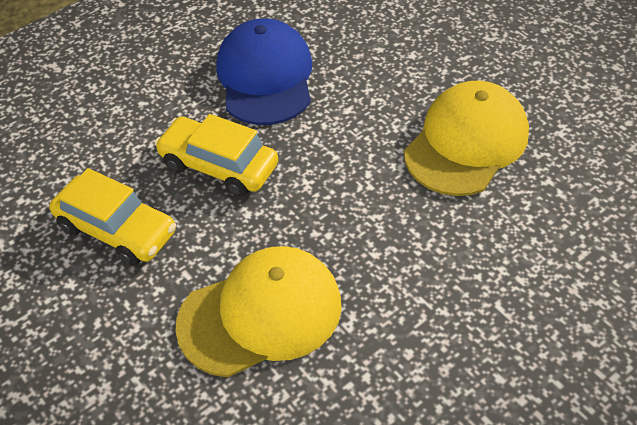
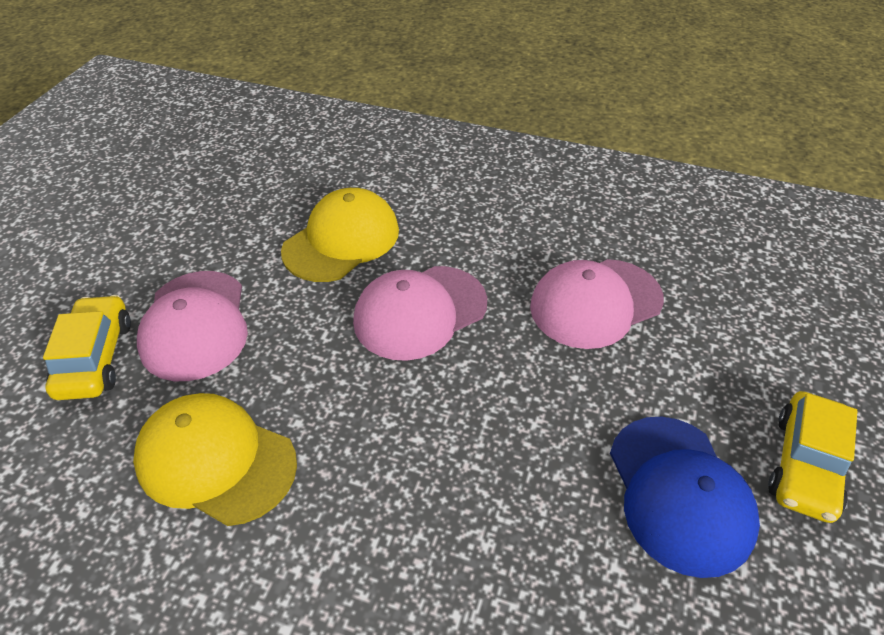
pink cap: 0 -> 3

